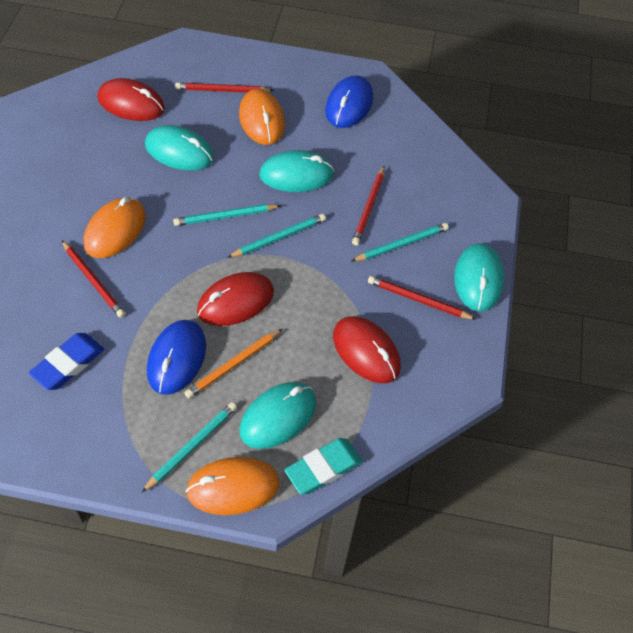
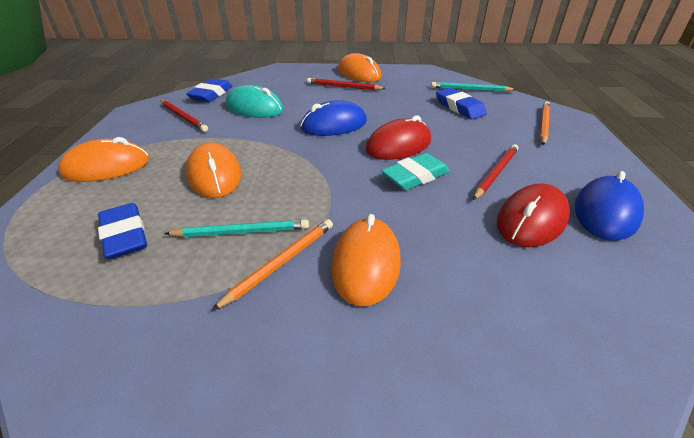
blue eraser: 1 -> 3
orange mouse: 3 -> 4
orange pencil: 1 -> 2
red mouse: 3 -> 2
red pencil: 4 -> 3
turquoise mouse: 4 -> 1
turquoise pencil: 4 -> 2

